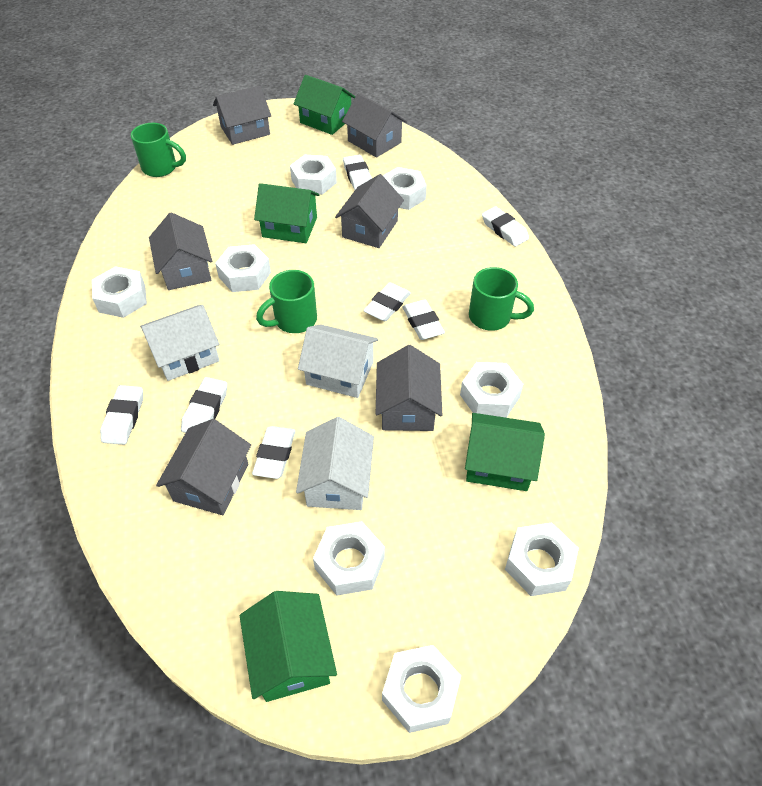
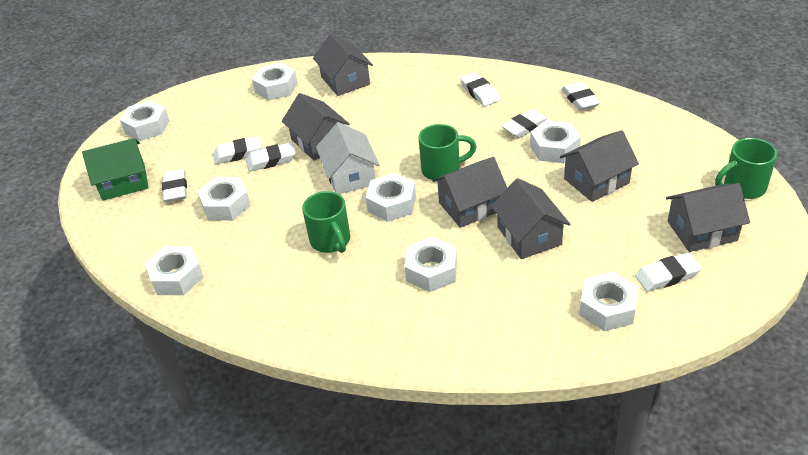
green house: 4 -> 1
white house: 3 -> 1

